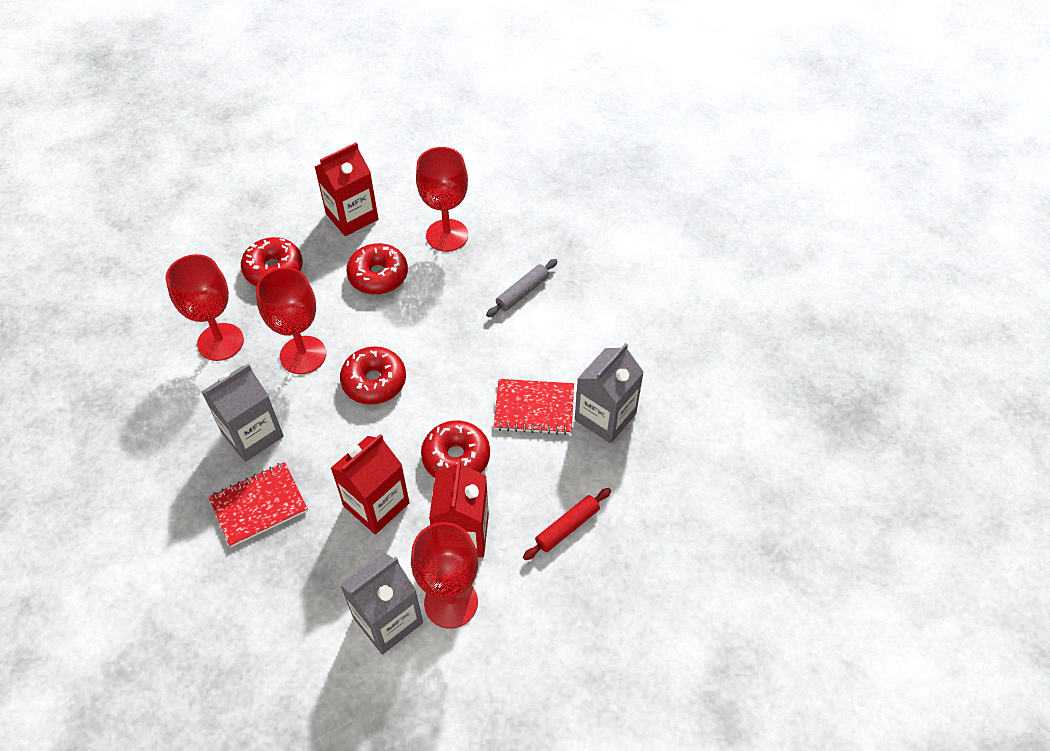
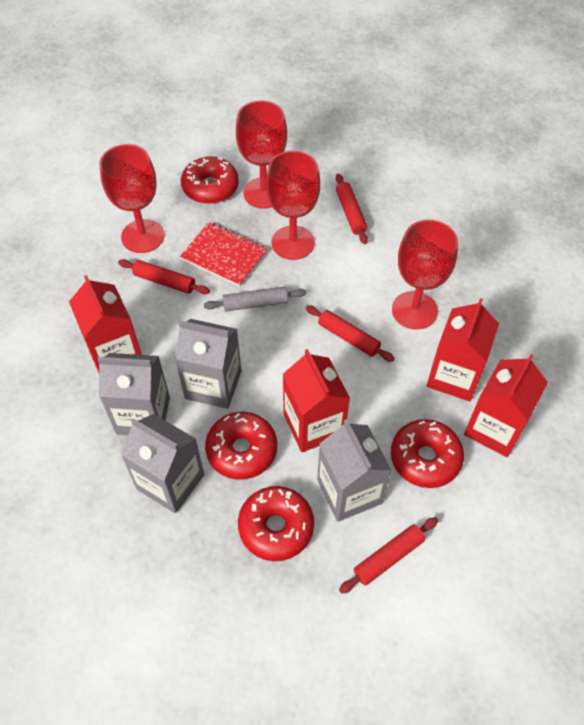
grey carton: 3 -> 4
red carton: 3 -> 4
red notebook: 2 -> 1
red rolling pin: 1 -> 4

